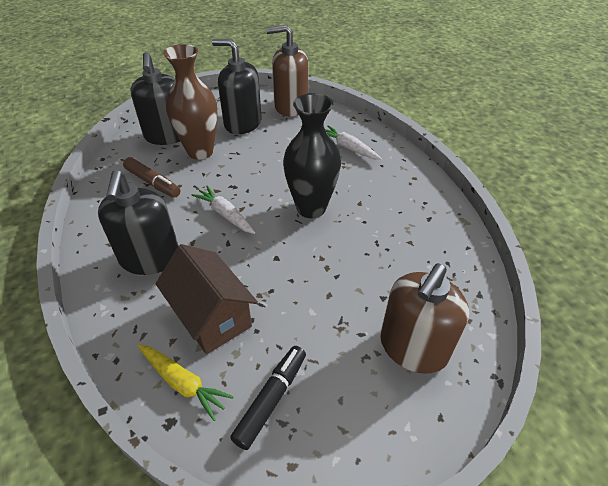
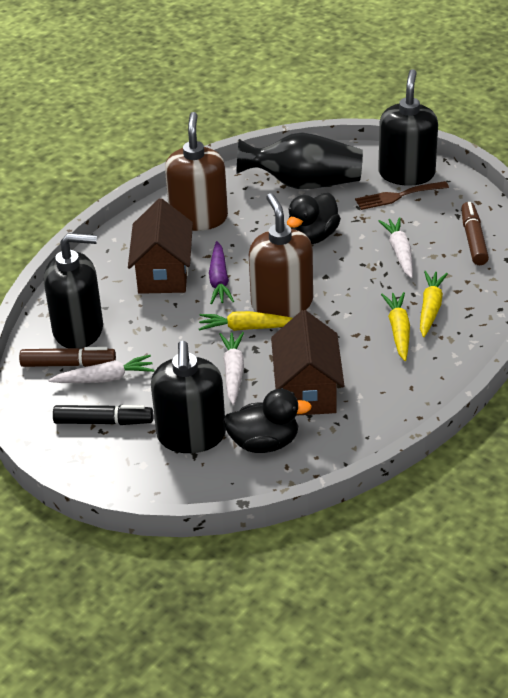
black duck: 0 -> 2
brown fork: 0 -> 1
brown house: 1 -> 2
brown marker: 1 -> 2
brown vase: 1 -> 0
purple carrot: 0 -> 1
white carrot: 2 -> 3
yellow carrot: 1 -> 3

